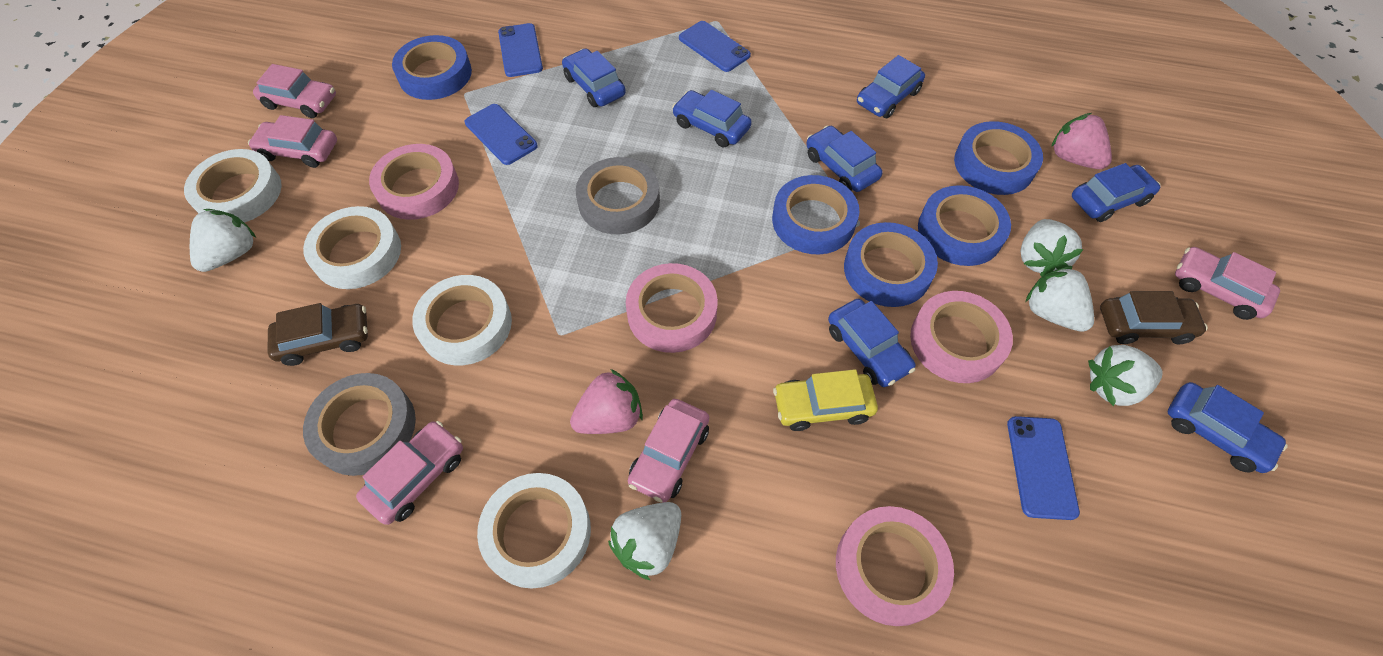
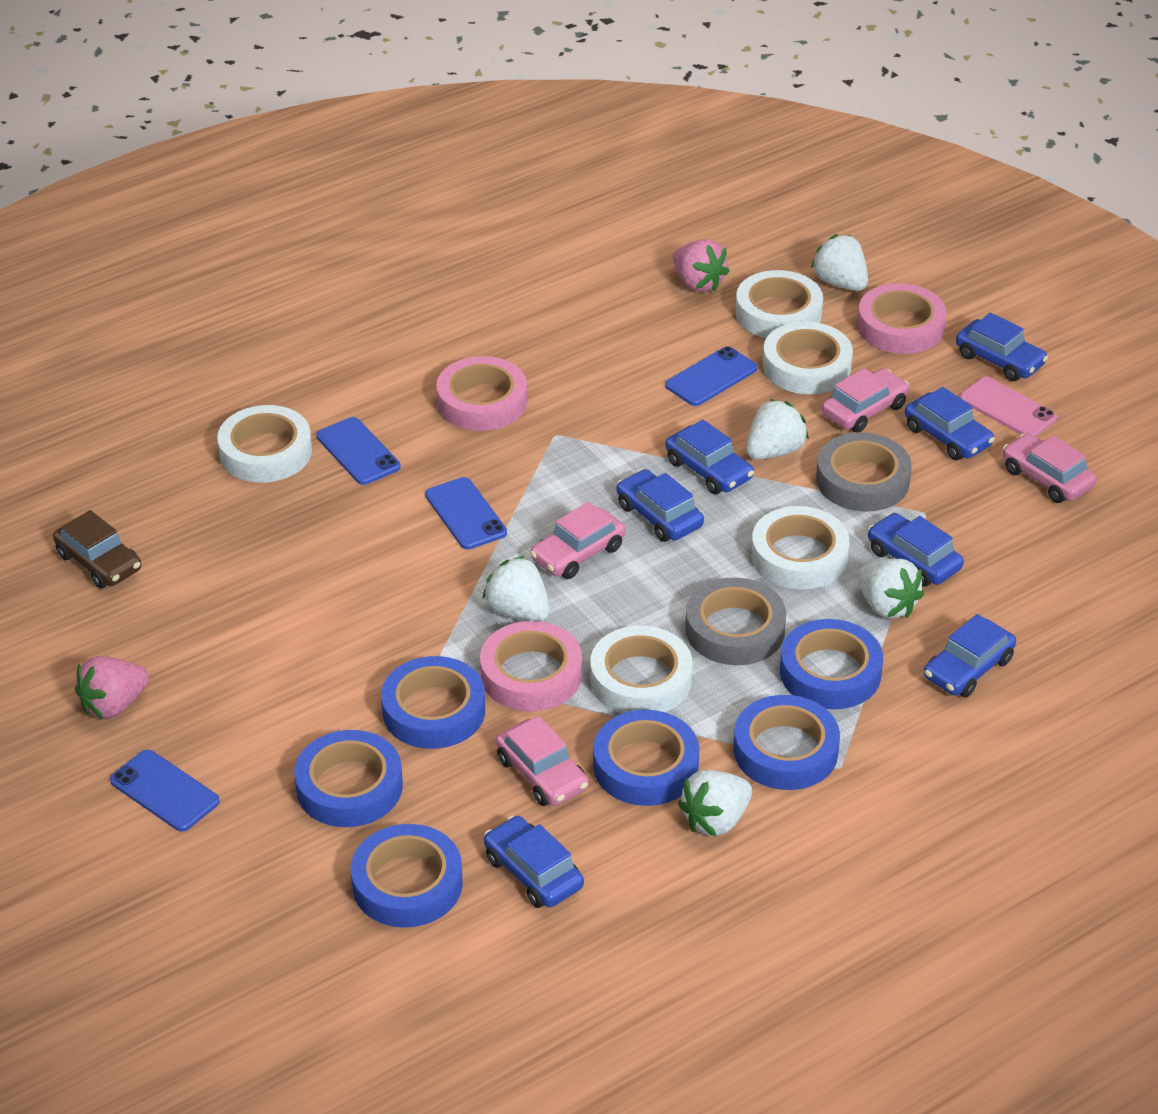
blue tape: 5 -> 6
brown car: 2 -> 1
pink car: 5 -> 4
pink phone: 0 -> 1
pink tape: 4 -> 3
white tape: 4 -> 5
yellow car: 1 -> 0

